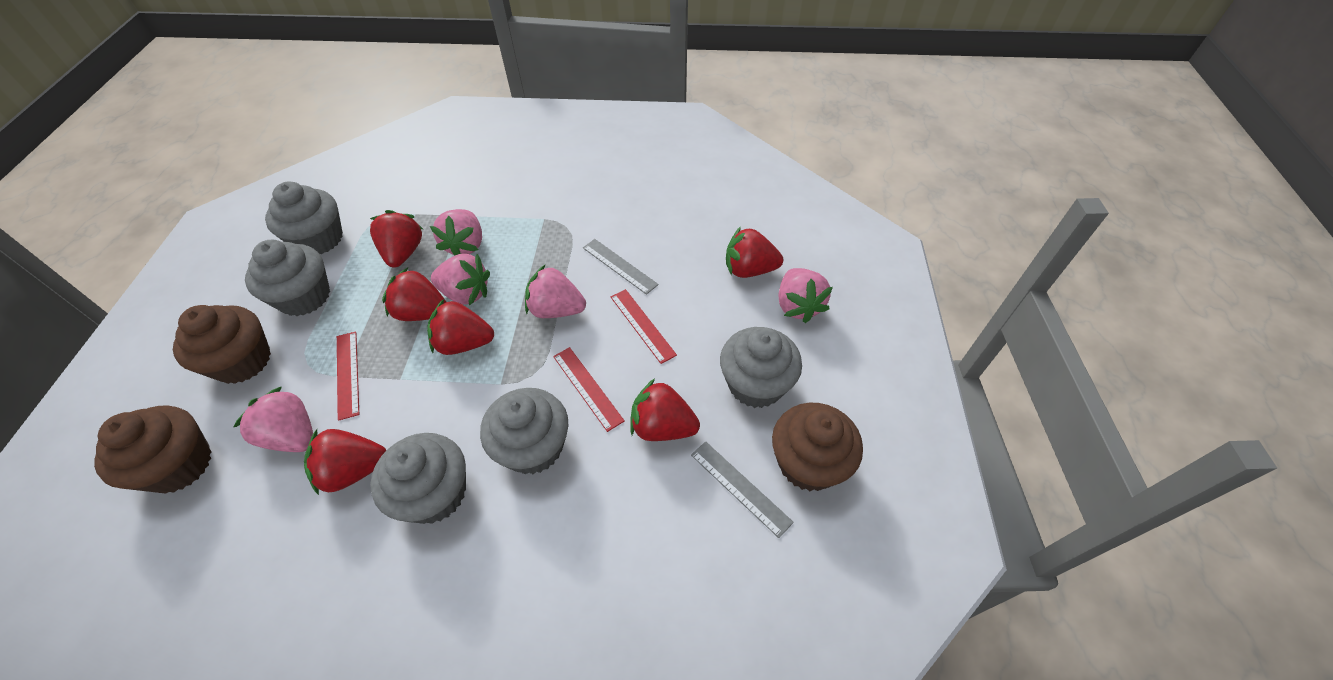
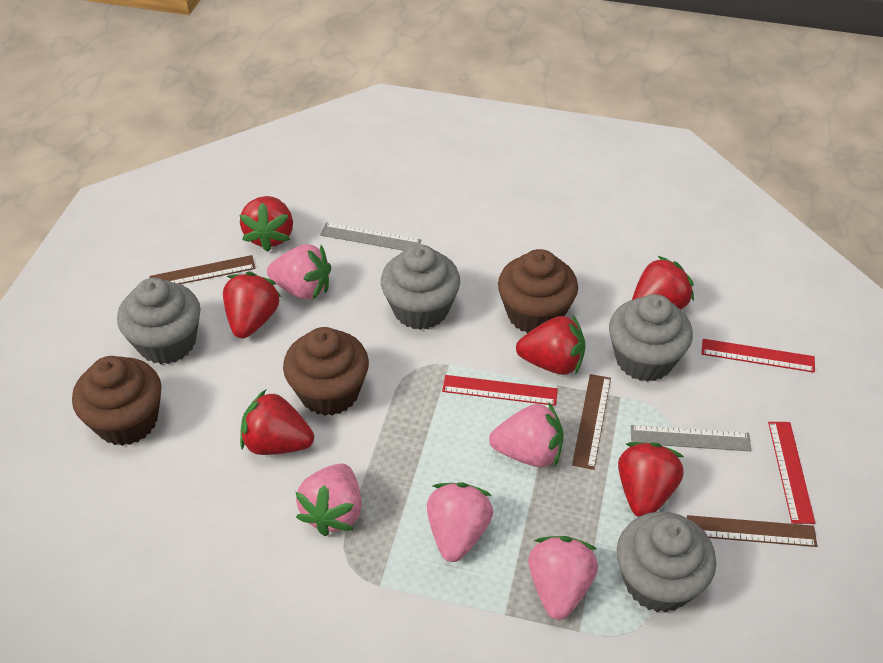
brown ruler: 0 -> 3
grey cupcake: 5 -> 4

